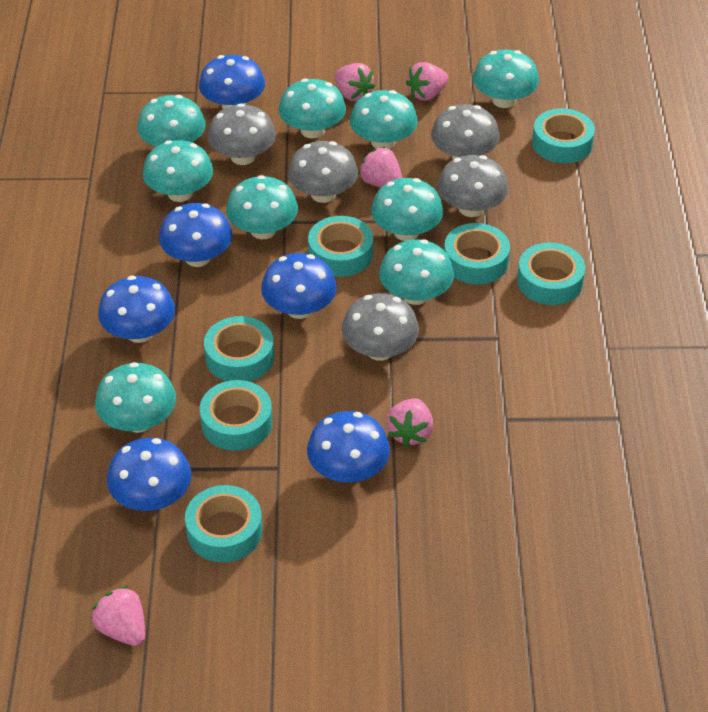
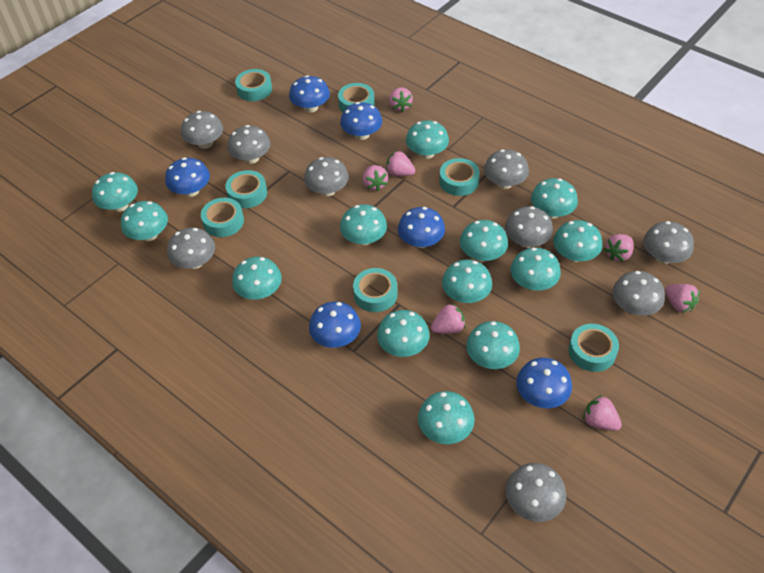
grey mushroom: 5 -> 9
pink strawberry: 5 -> 7
turquoise mushroom: 9 -> 13

